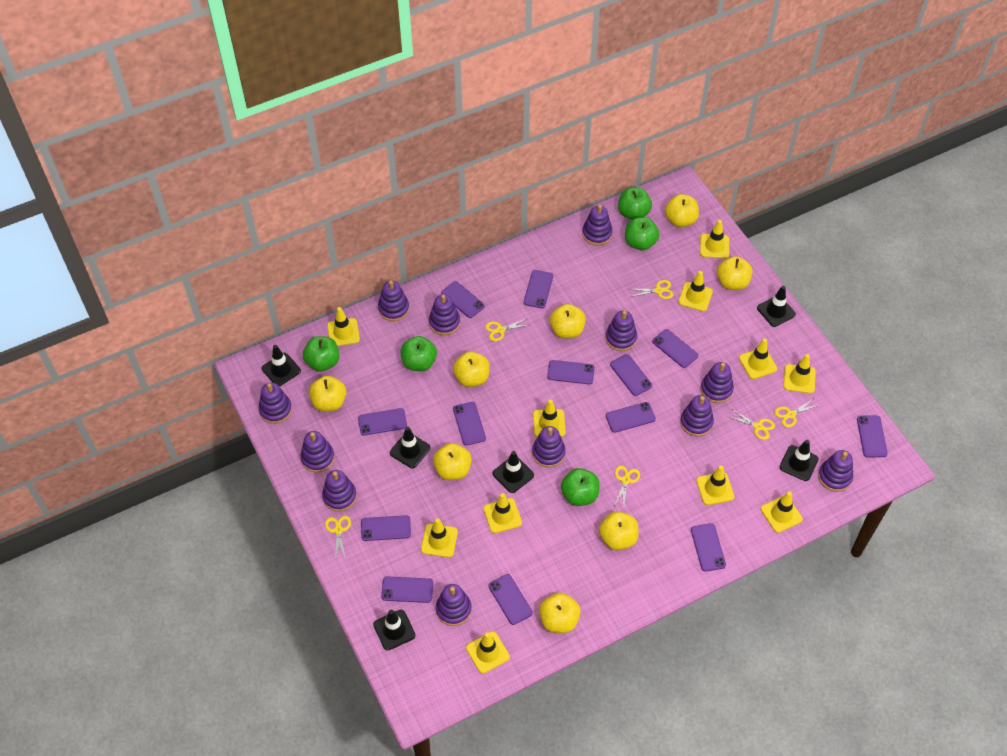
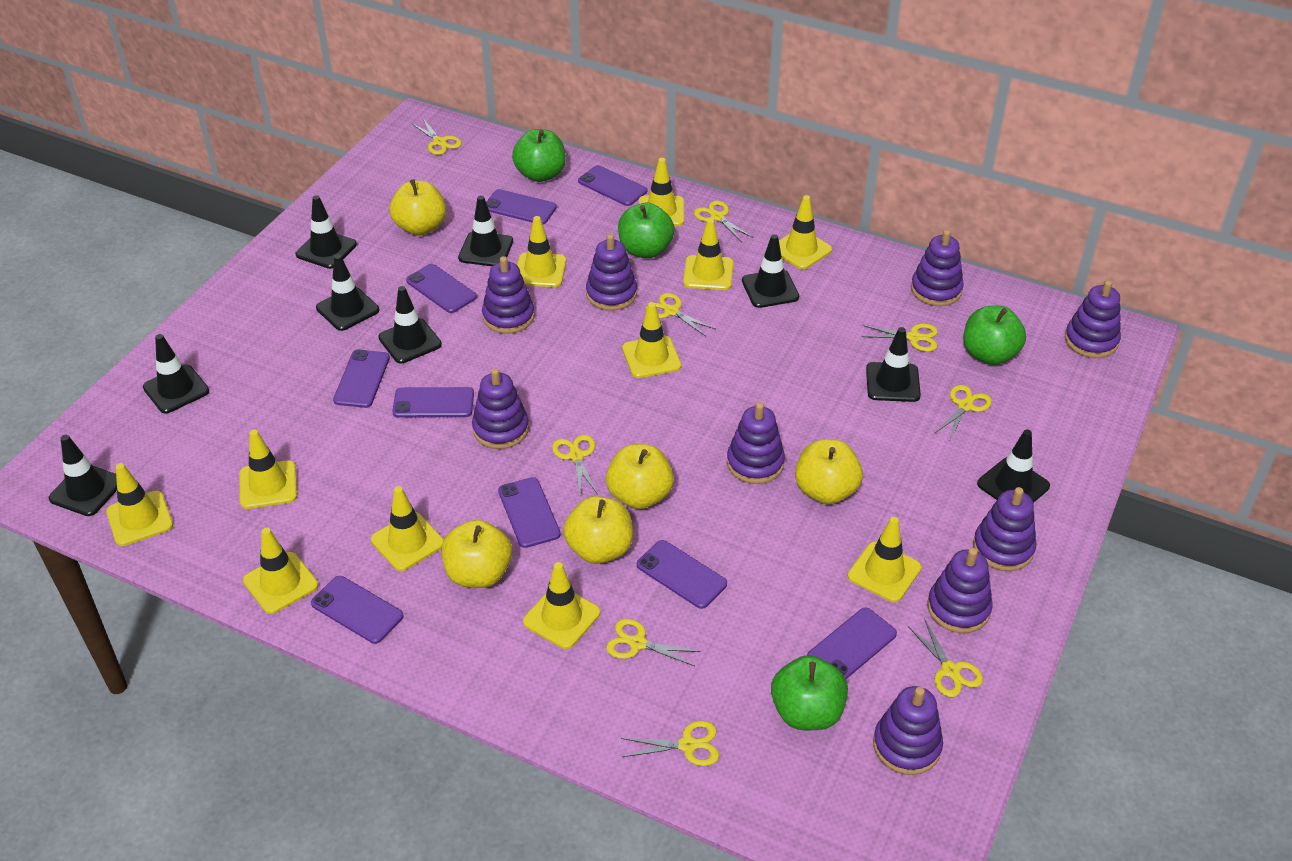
black traffic cone: 6 -> 9
green apple: 5 -> 4
purple phone: 13 -> 9
purple stacking toy: 12 -> 9
yellow apple: 8 -> 5
yellow scissors: 6 -> 9

